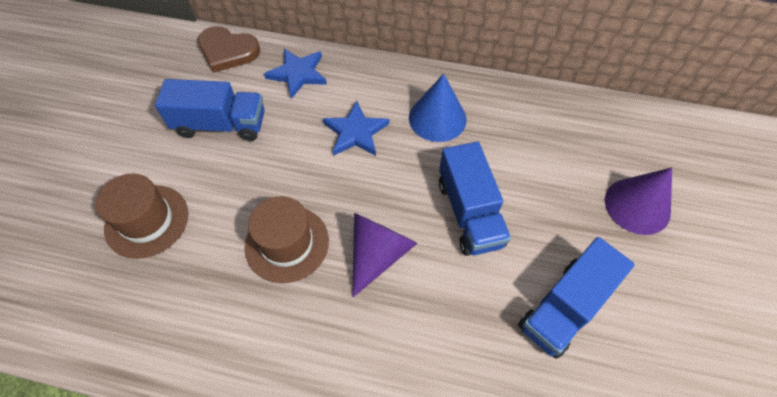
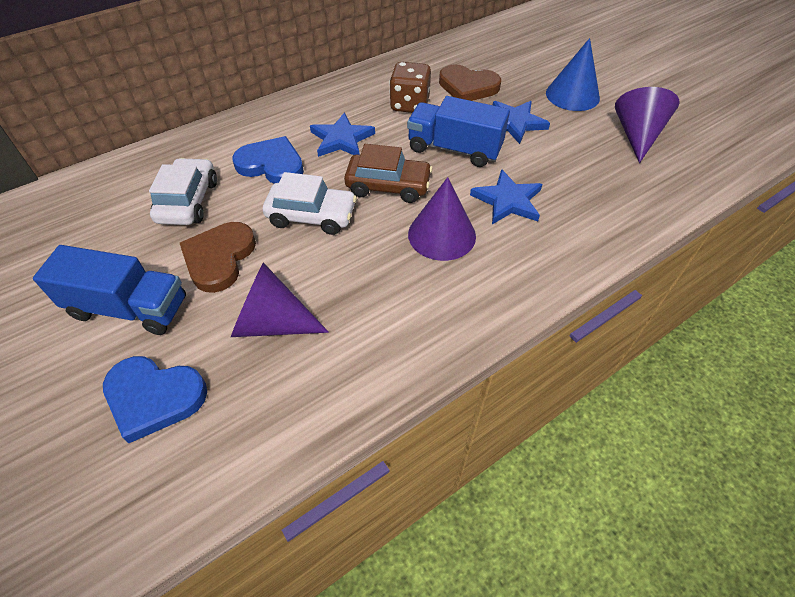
blue heart: 0 -> 2
blue star: 2 -> 3
blue truck: 3 -> 2
brown car: 0 -> 1
brown dice: 0 -> 1
brown hat: 2 -> 0
brown heart: 1 -> 2
purple cone: 2 -> 3
white car: 0 -> 2

